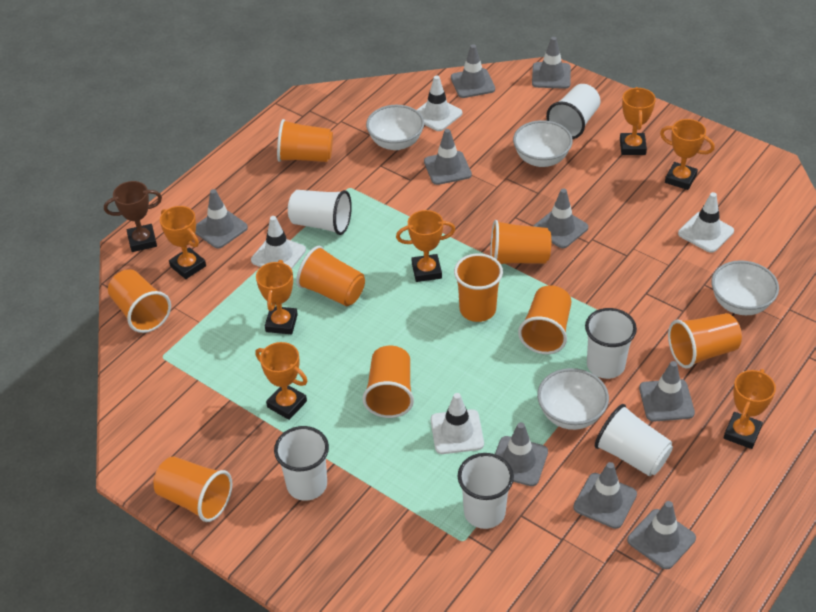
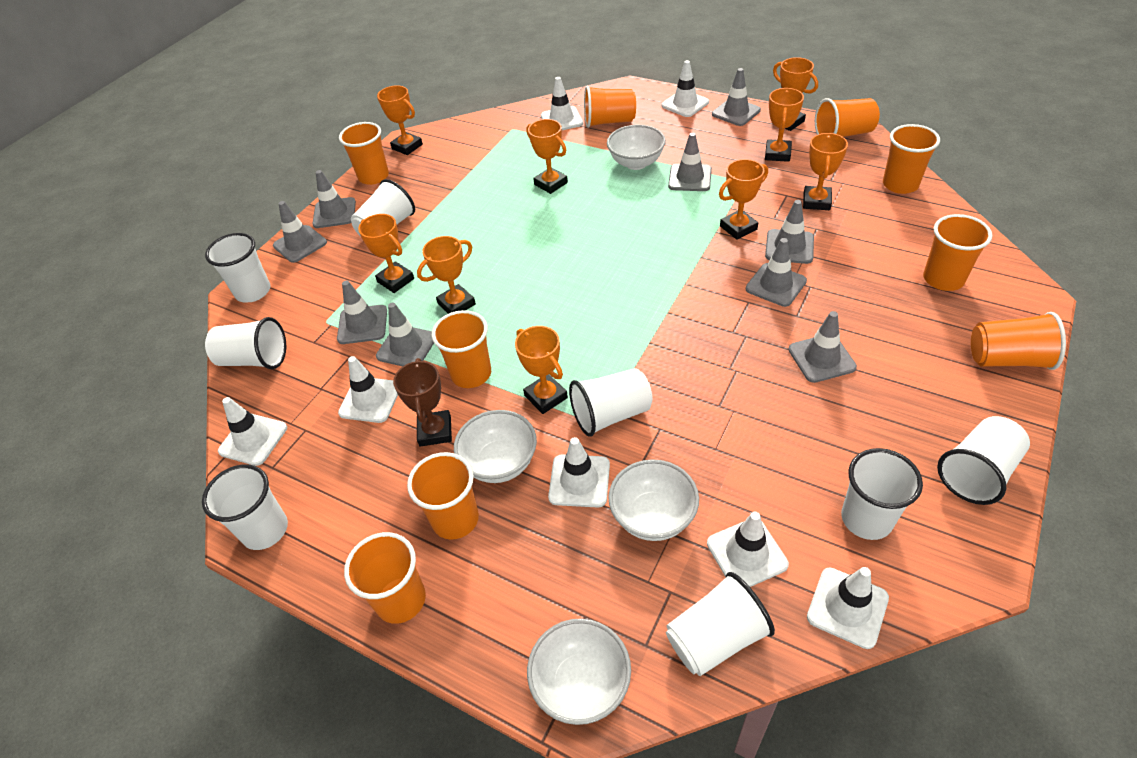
orange trophy: 7 -> 9
white cup: 6 -> 8
white traffic cone: 4 -> 7

